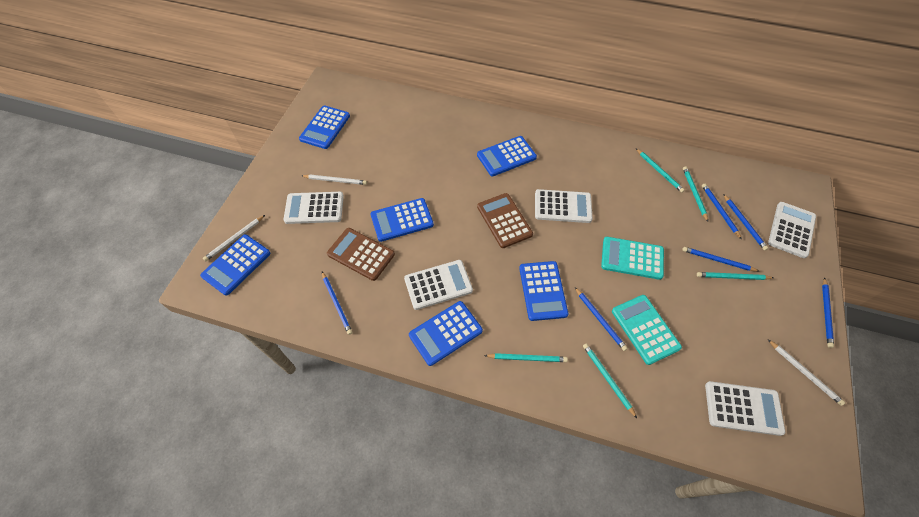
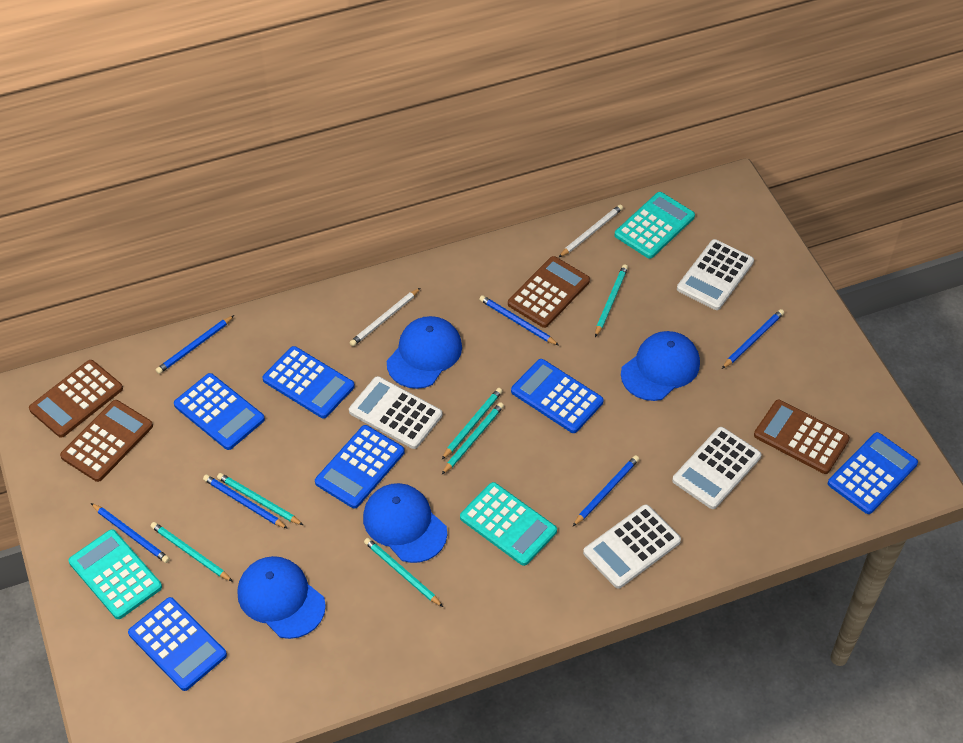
blue cap: 0 -> 4
brown calculator: 2 -> 4
turquoise calculator: 2 -> 3
turquoise pencil: 5 -> 6
white calculator: 5 -> 4
white pencil: 3 -> 2

